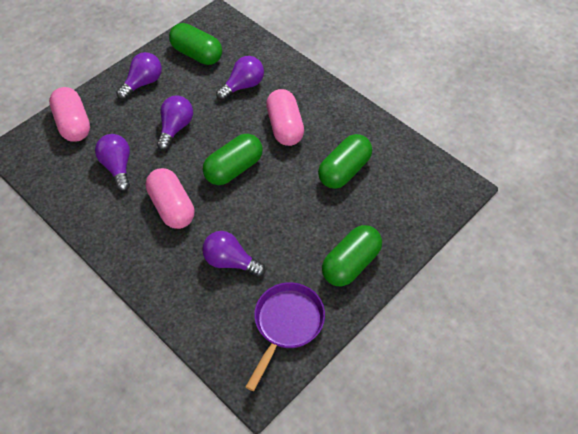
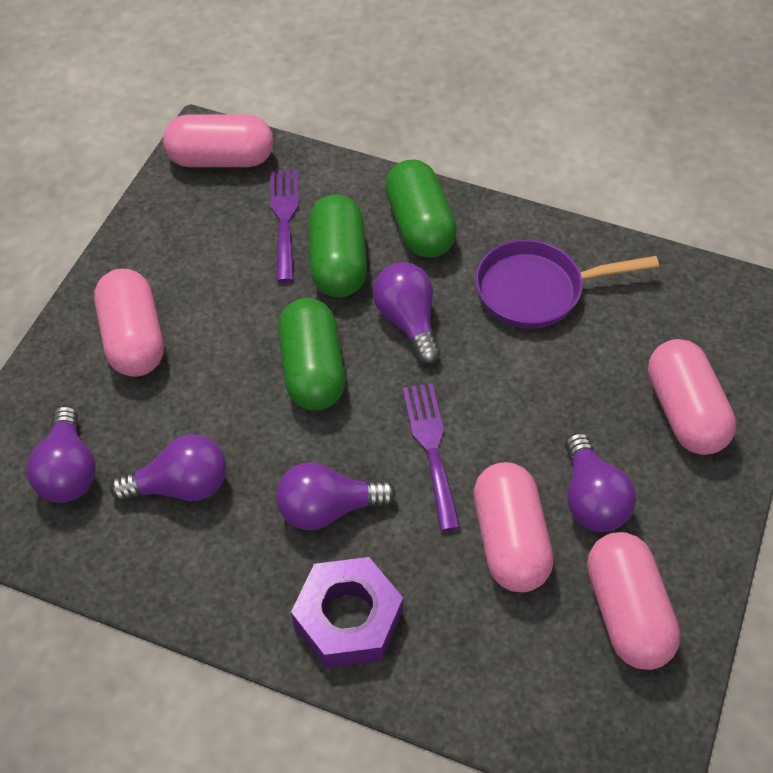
green capsule: 4 -> 3
pink capsule: 3 -> 5
purple fork: 0 -> 2
purple nut: 0 -> 1

